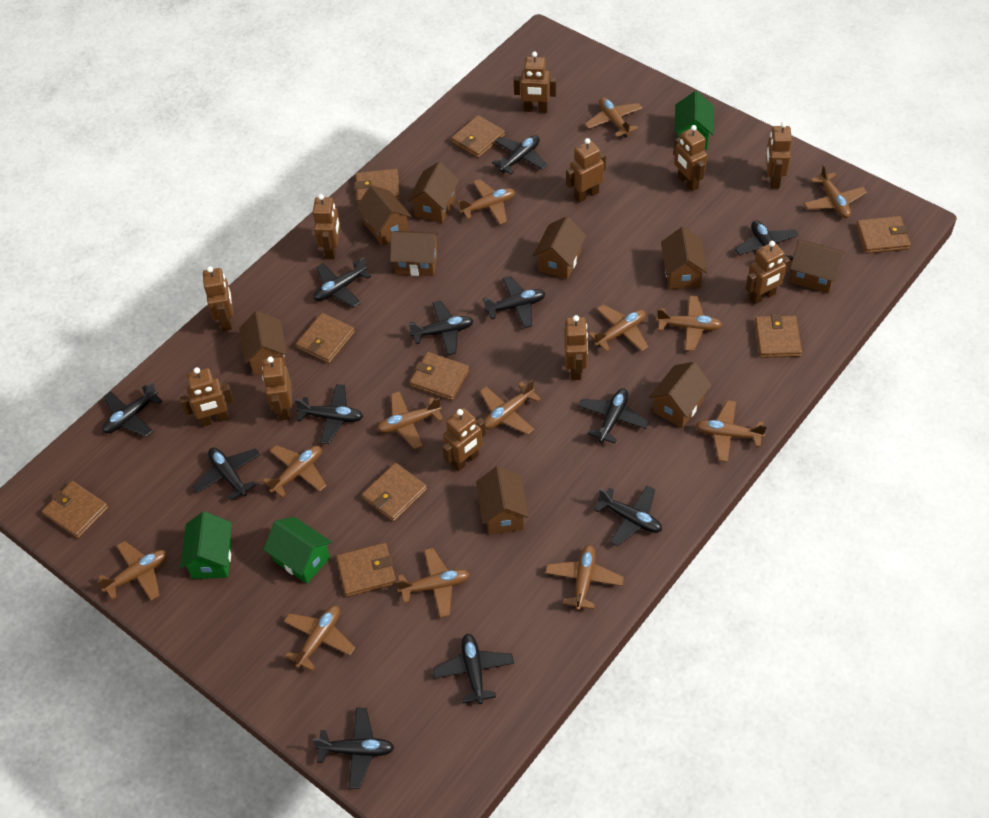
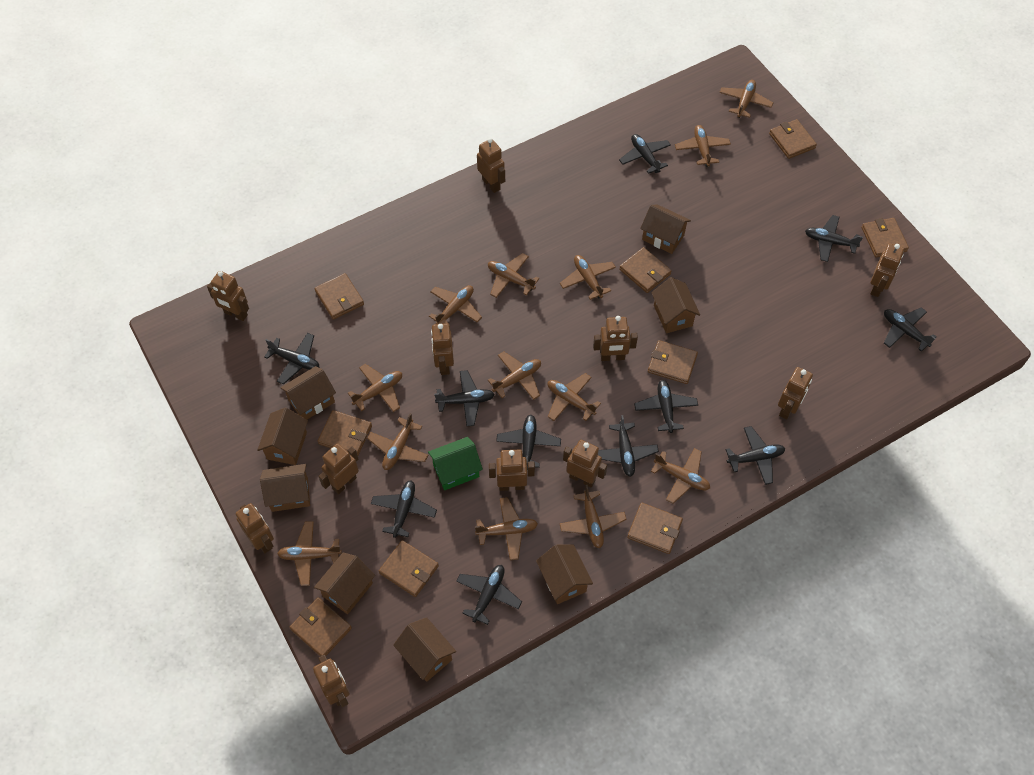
black plane: 12 -> 11
brown house: 9 -> 8
green house: 3 -> 1

